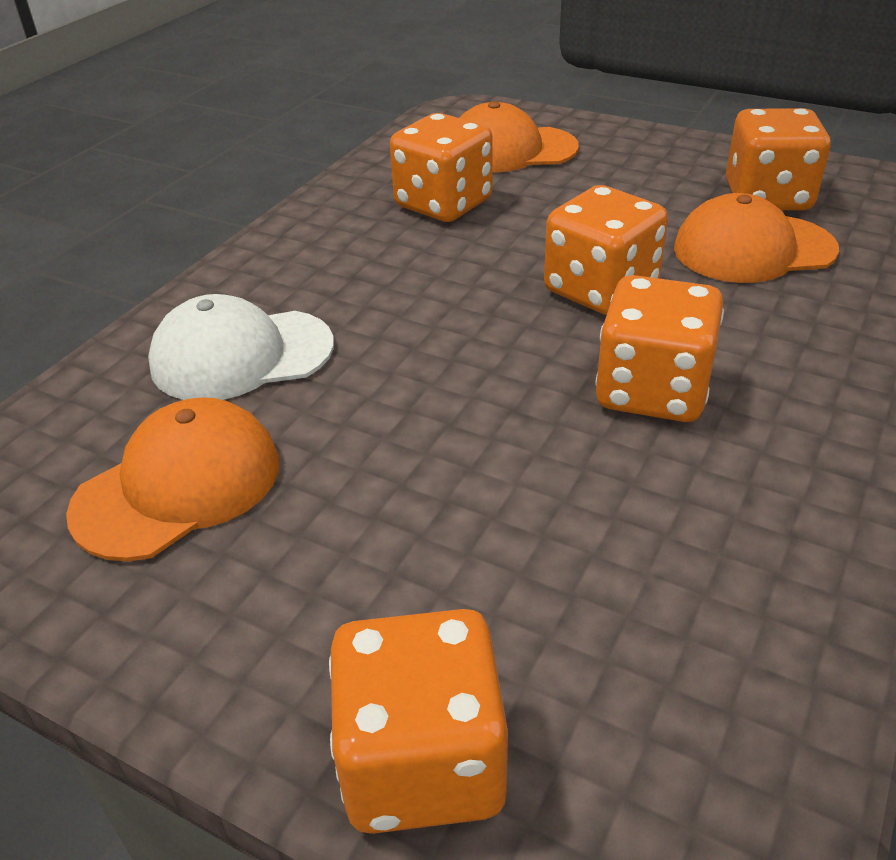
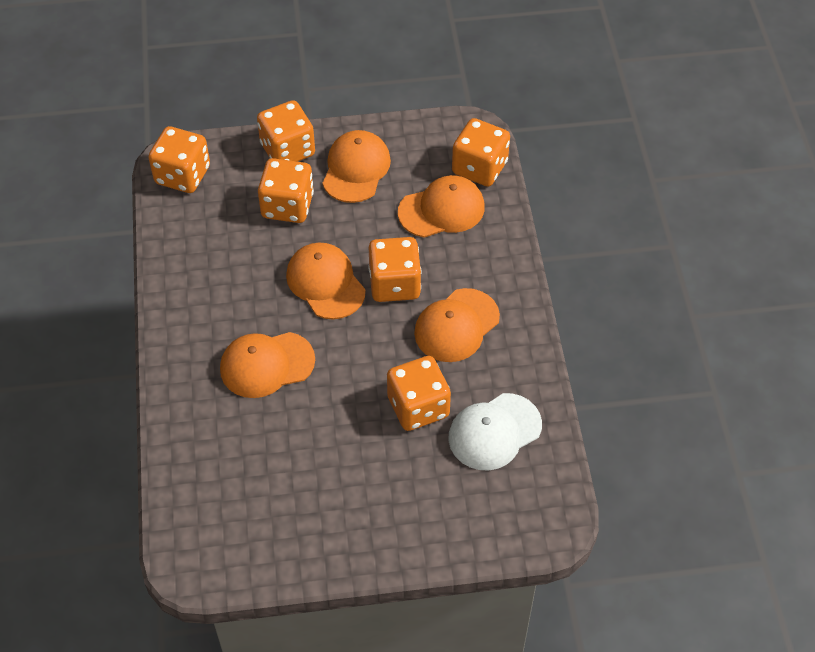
orange cap: 3 -> 5
orange dice: 5 -> 6

